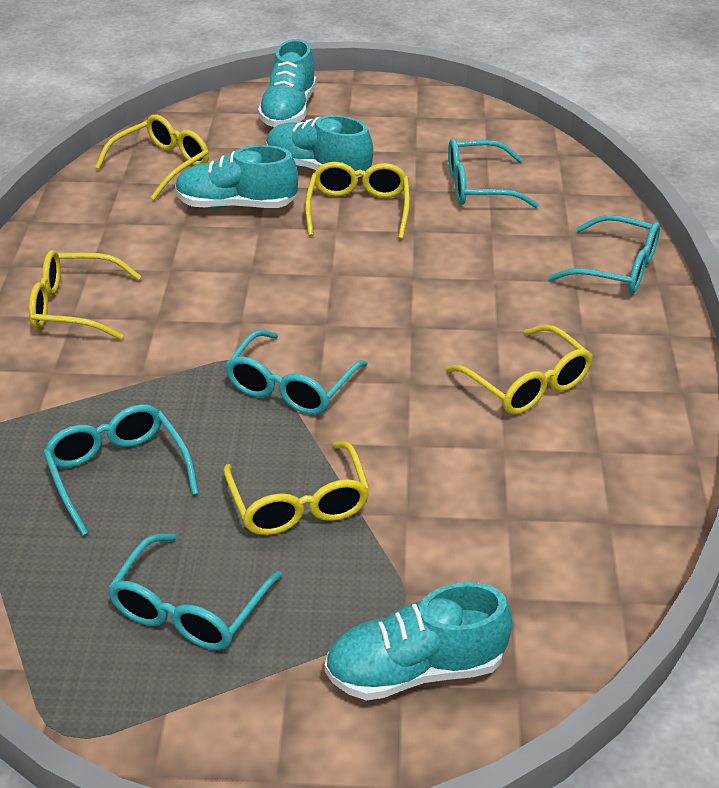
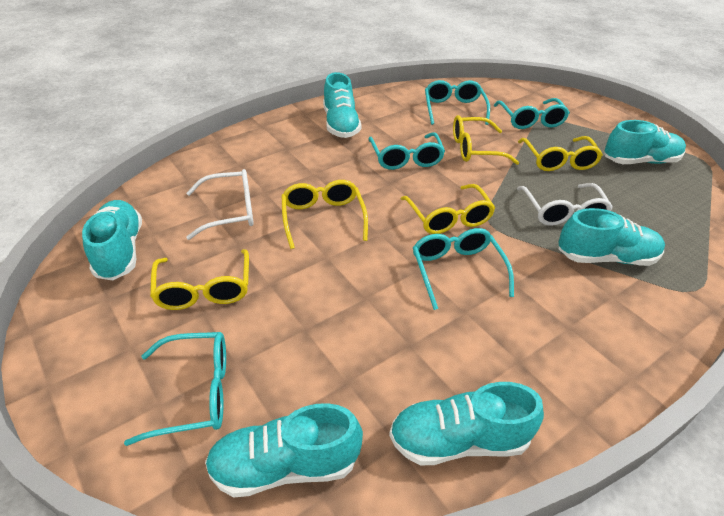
turquoise shoe: 4 -> 6
white glasses: 0 -> 2

